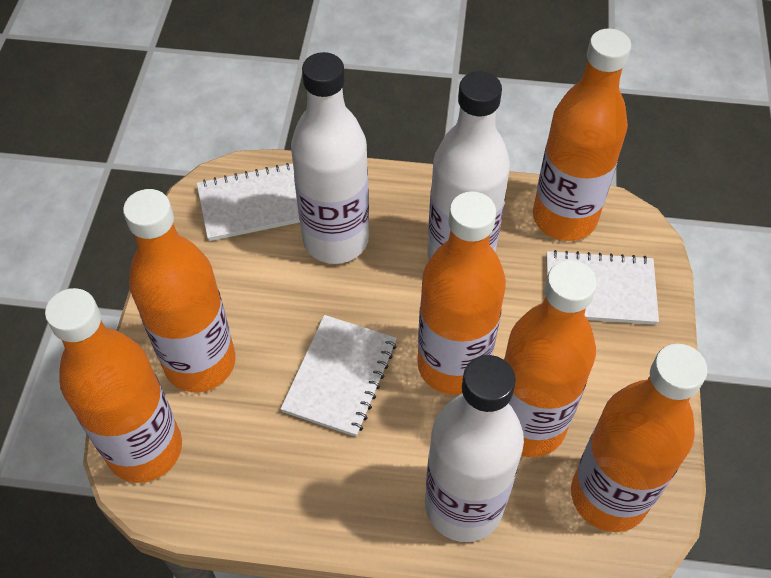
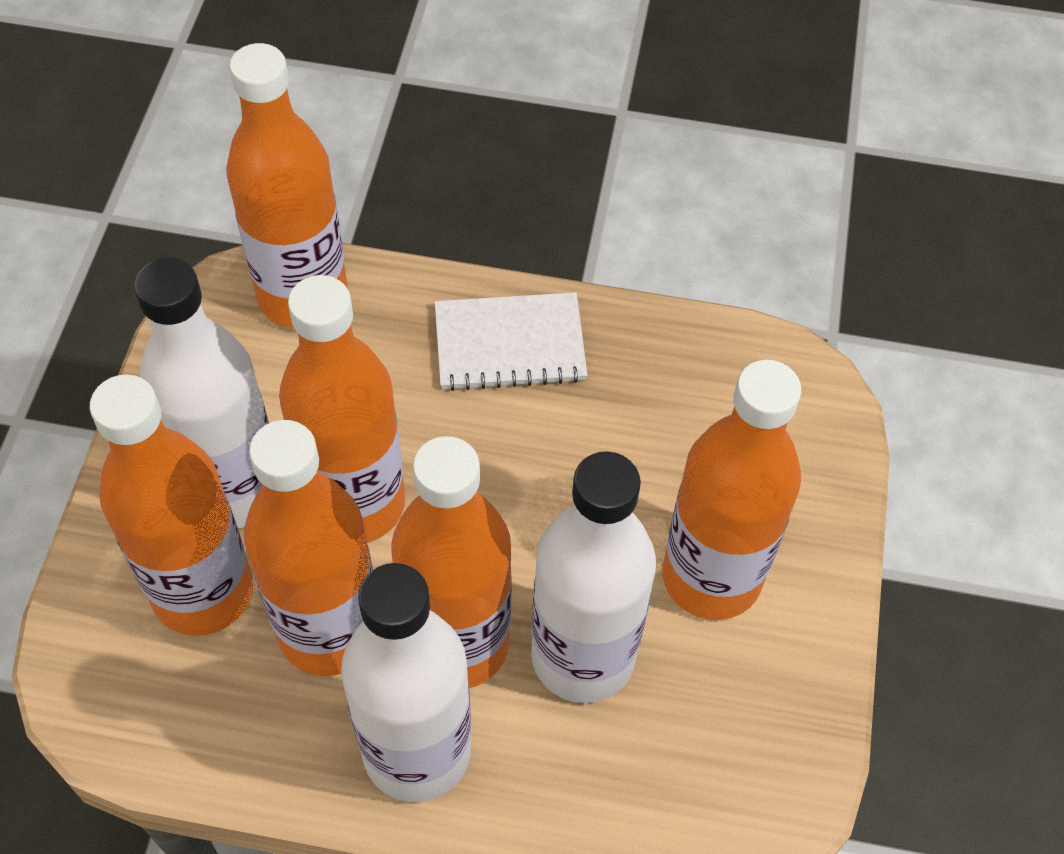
white notebook: 3 -> 1

